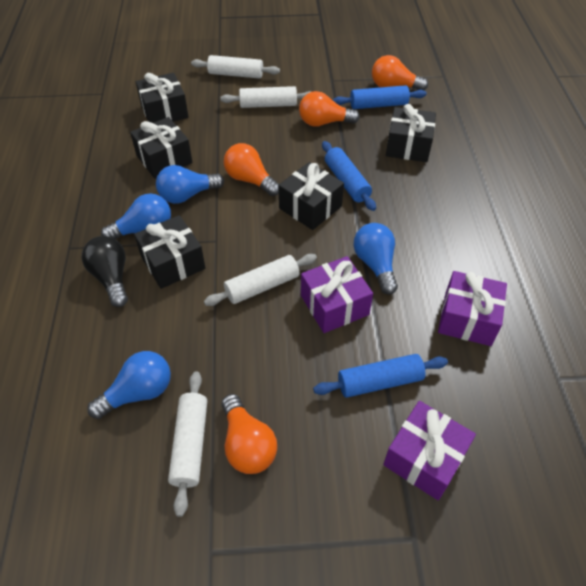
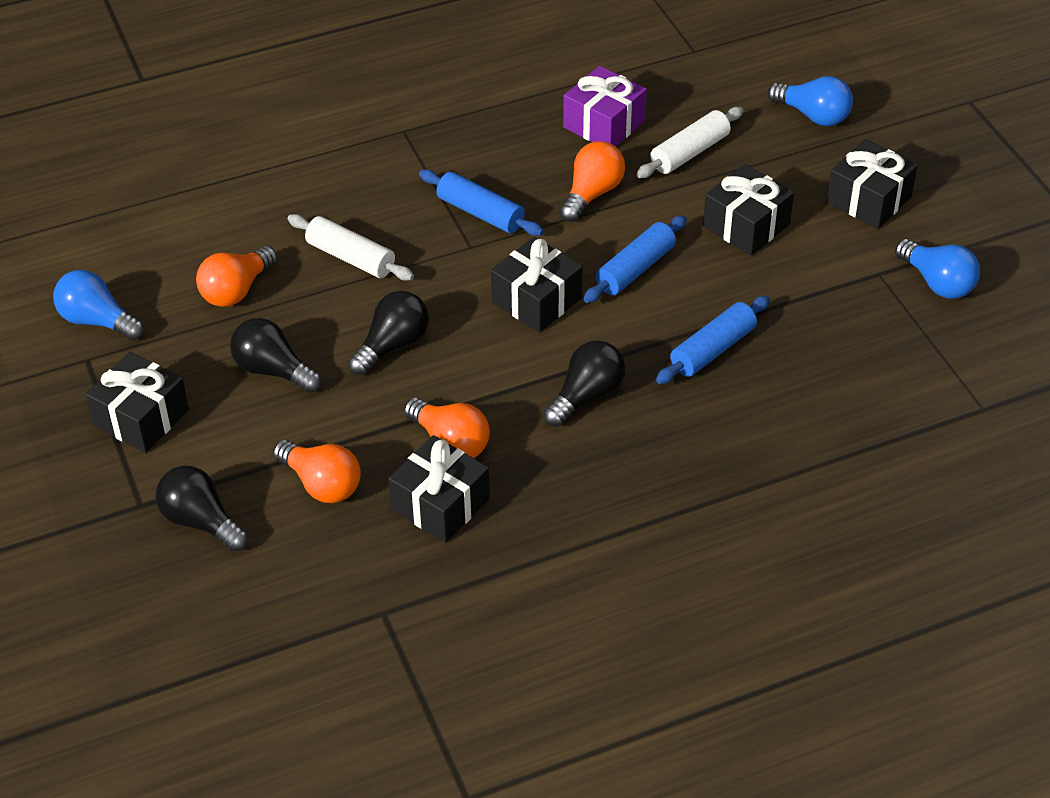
black light bulb: 1 -> 4
blue light bulb: 4 -> 3
purple gift: 3 -> 1
white rolling pin: 4 -> 2

